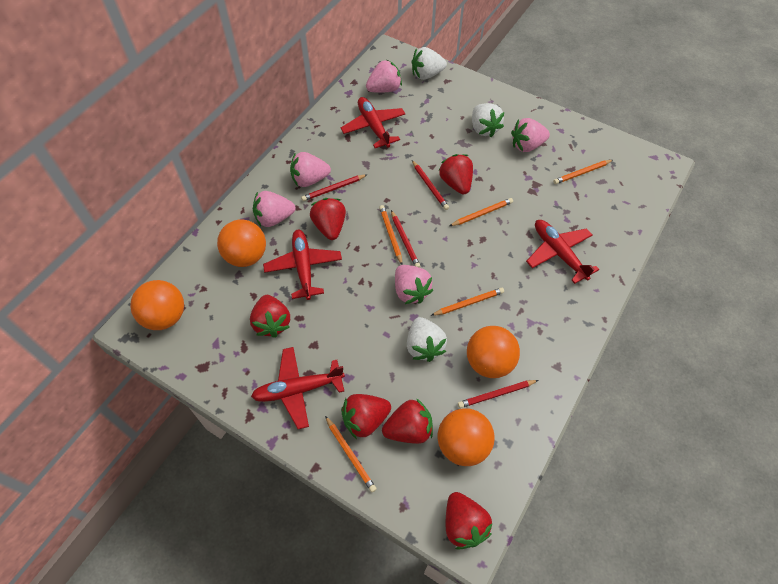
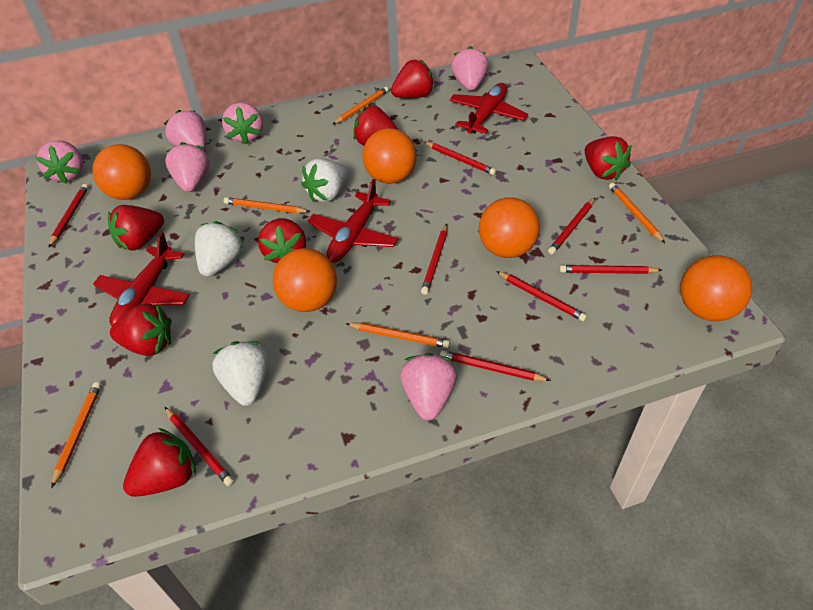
orange ball: 4 -> 5
pink strawberry: 5 -> 6
red pencil: 4 -> 8
red plane: 4 -> 3
red strawberry: 6 -> 7

